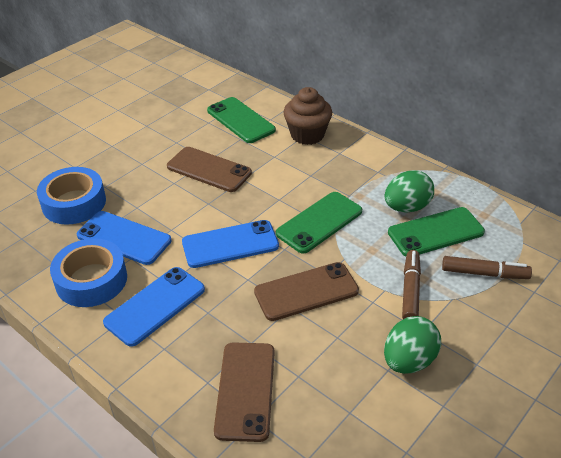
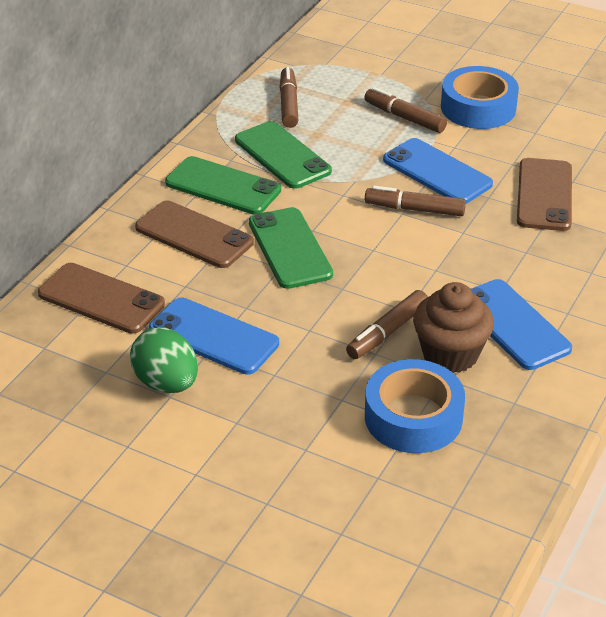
brown marker: 2 -> 4
green egg: 2 -> 1

